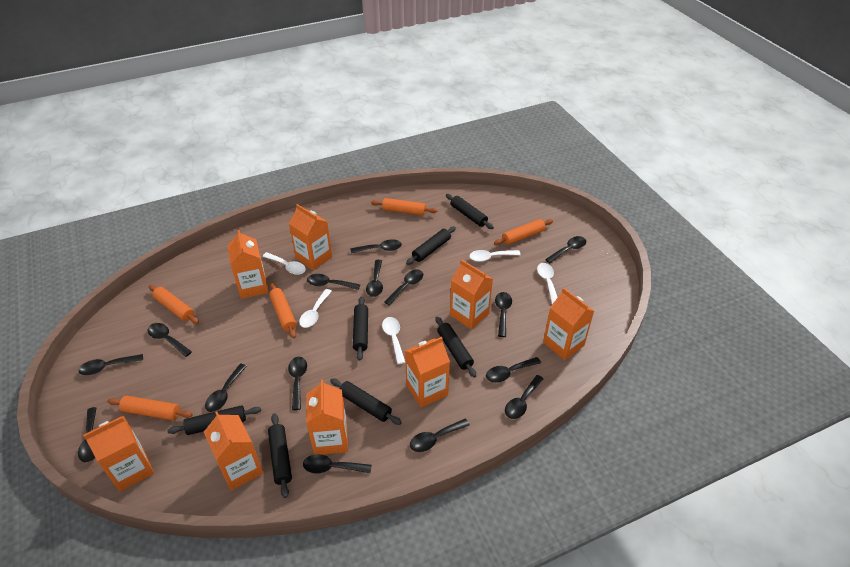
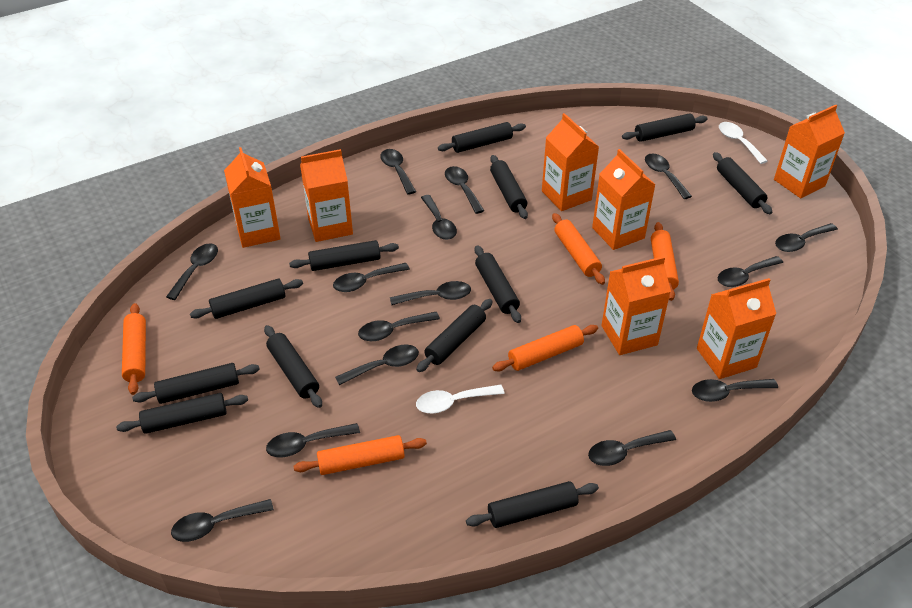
black rolling pin: 7 -> 12
orange carton: 8 -> 7
white spoon: 5 -> 2

